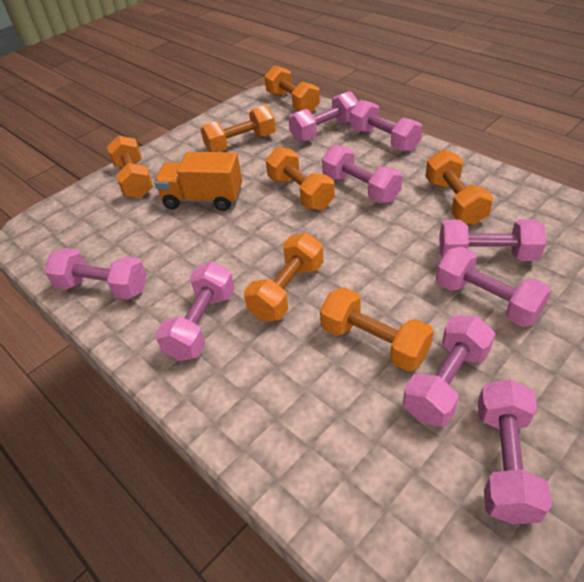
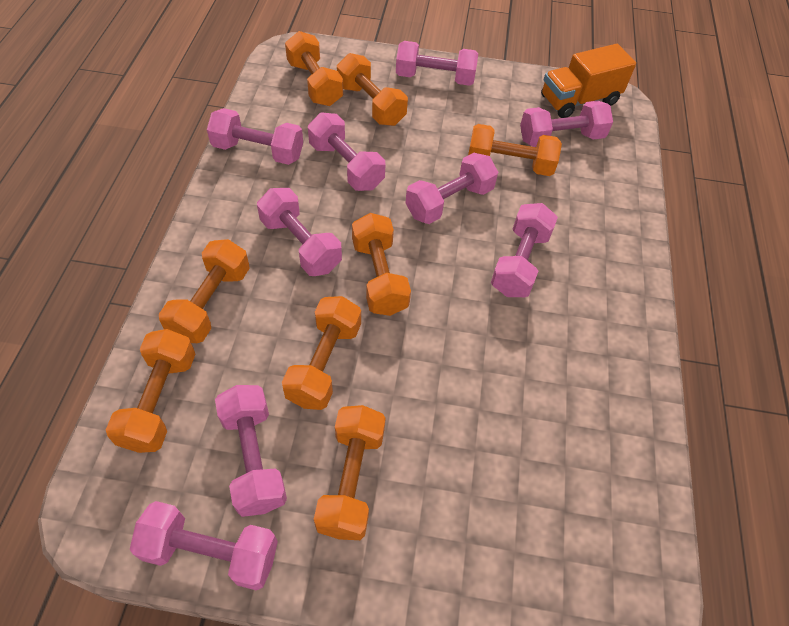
orange dumbbell: 7 -> 8

